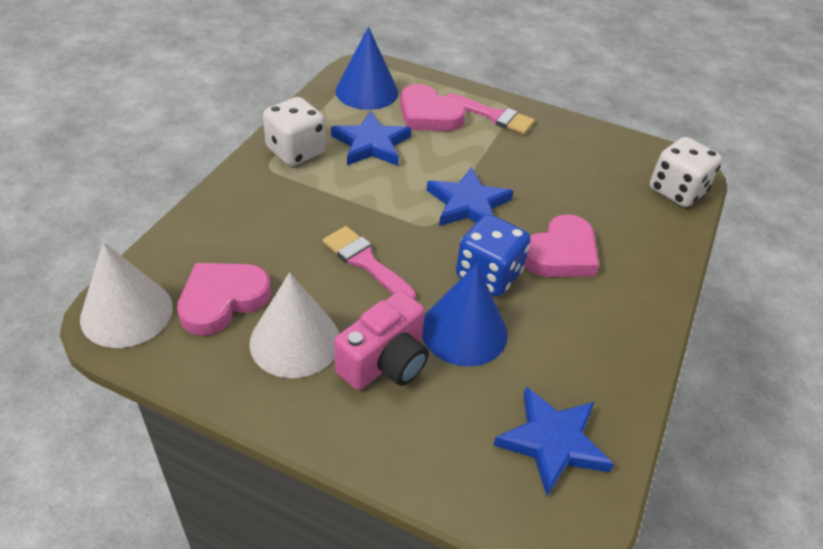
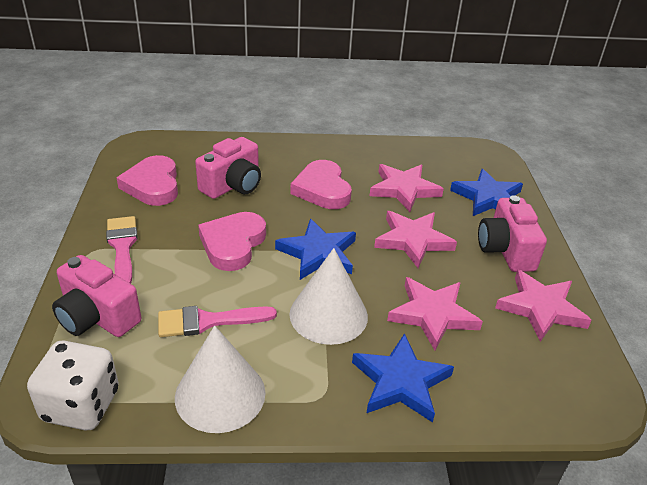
blue cone: 2 -> 0
blue dice: 1 -> 0
pink camera: 1 -> 3
pink star: 0 -> 4
white dice: 2 -> 1

